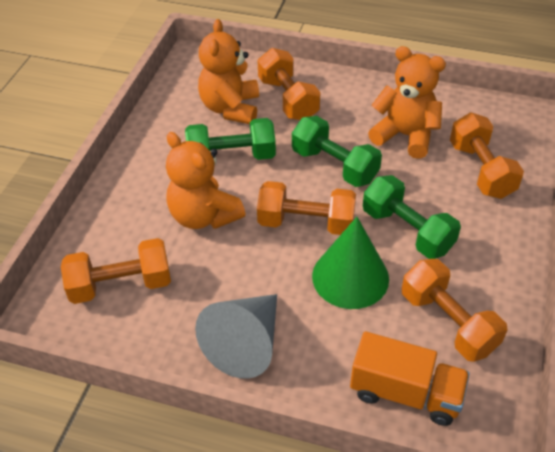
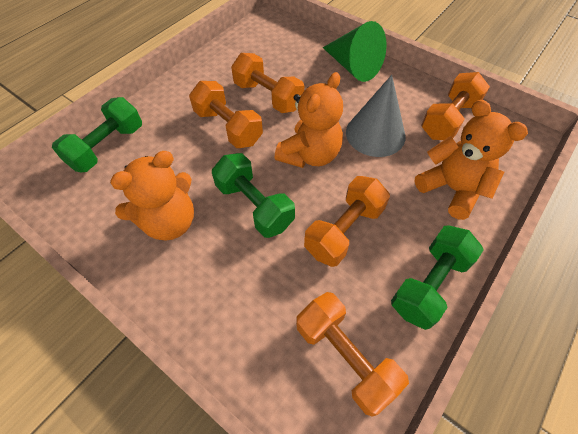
orange truck: 1 -> 0

